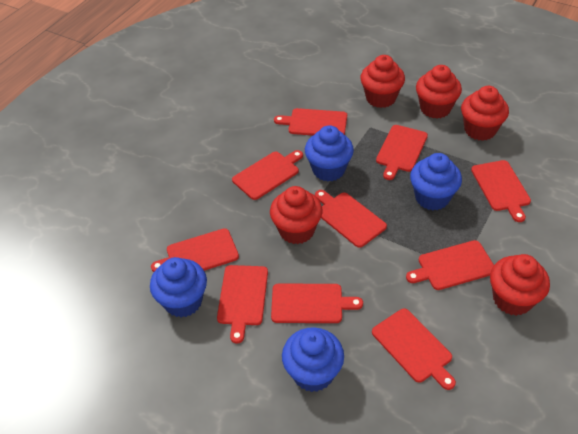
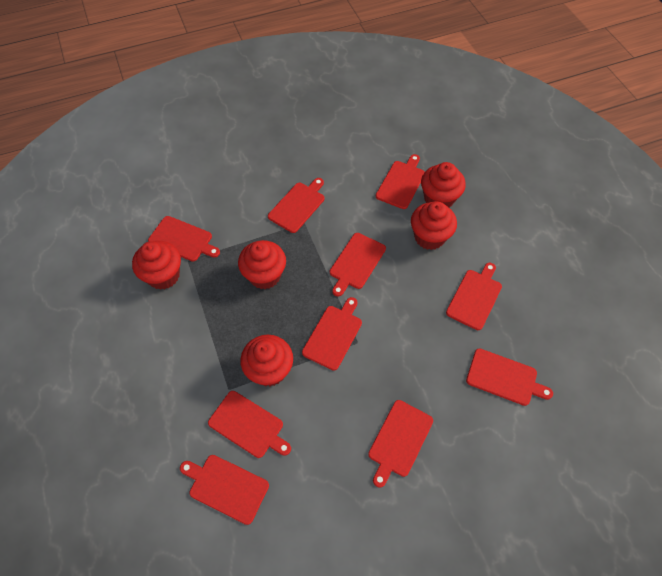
blue cupcake: 4 -> 0

